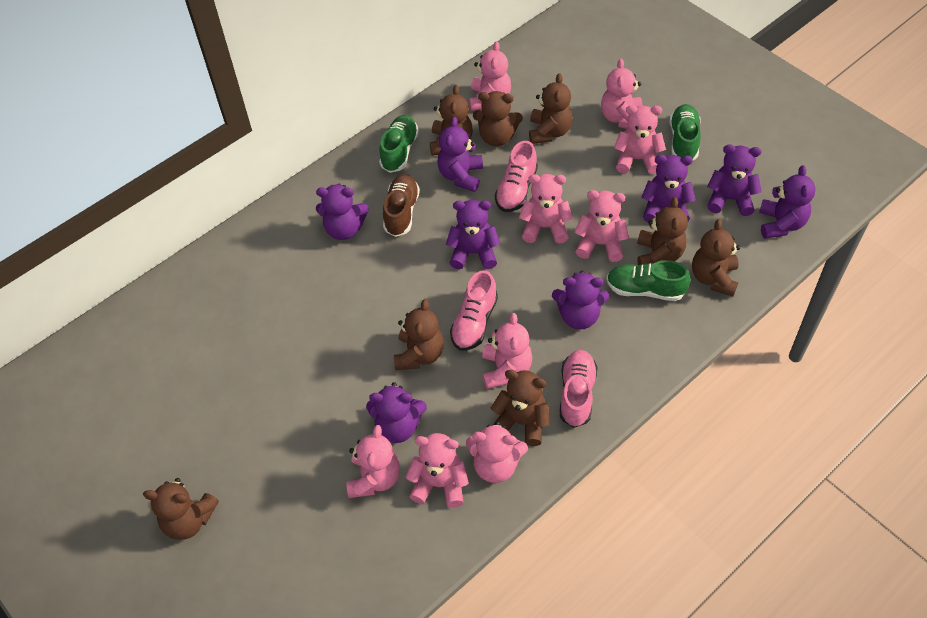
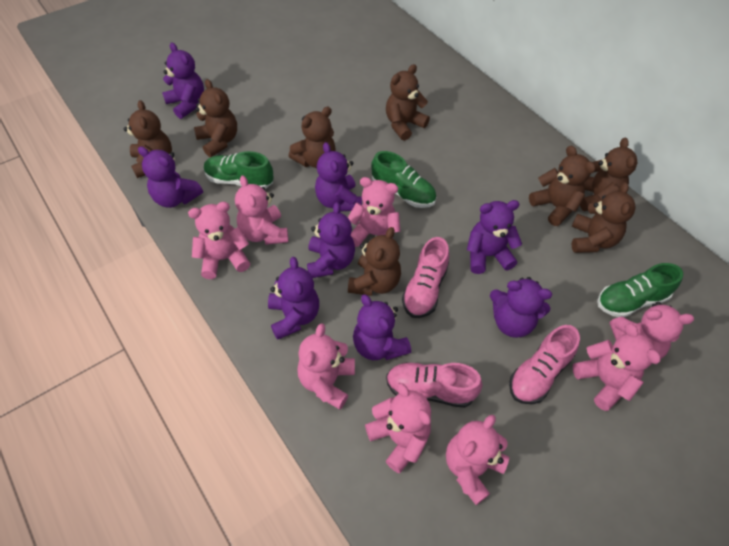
brown shoe: 1 -> 0
pink teddy bear: 9 -> 8

